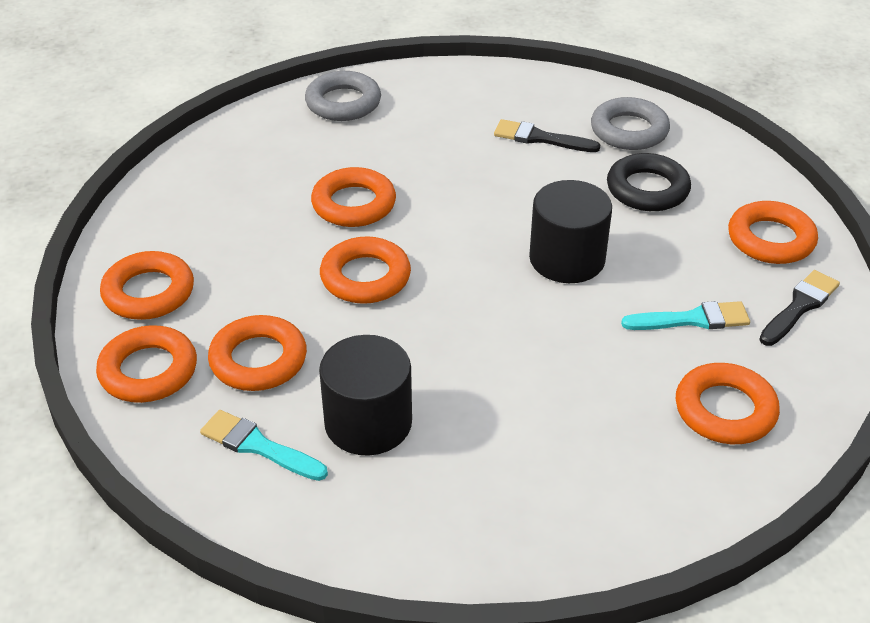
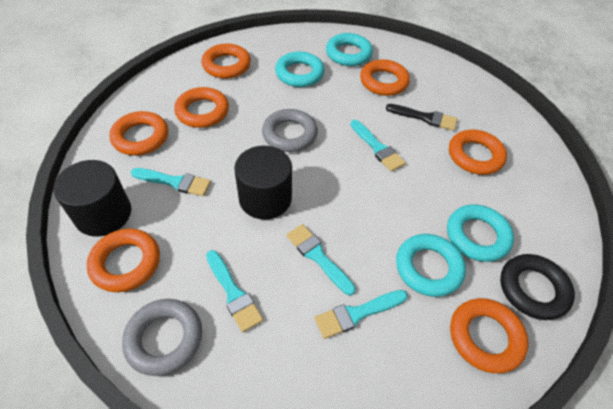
black brush: 2 -> 1
turquoise brush: 2 -> 5
turquoise ring: 0 -> 4

